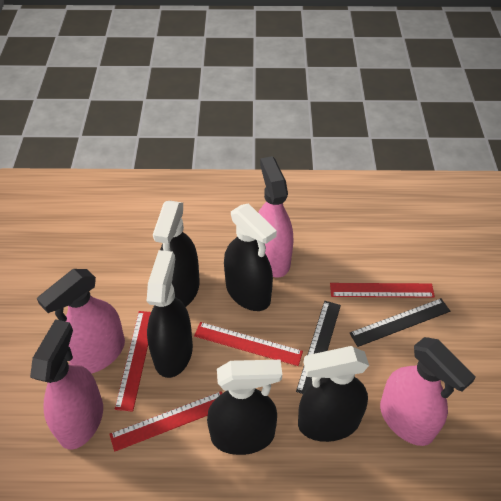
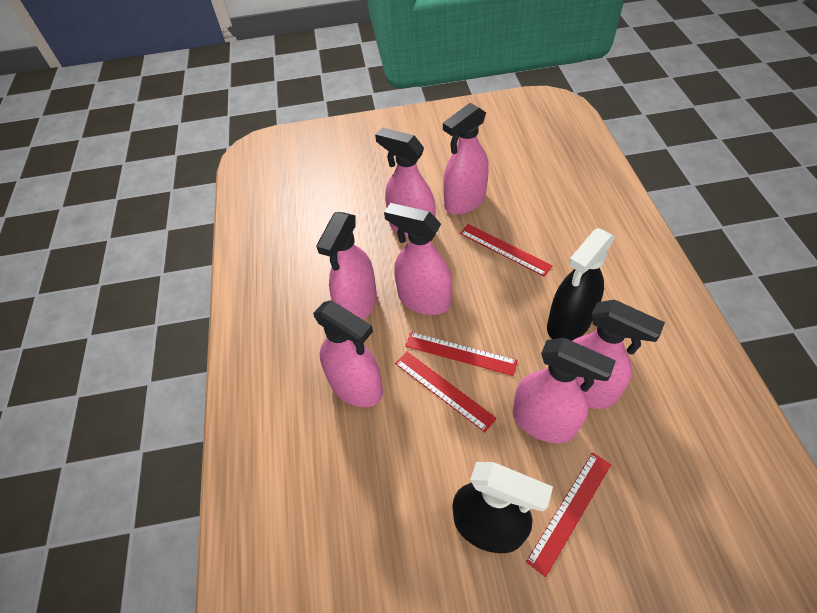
black ruler: 2 -> 0
black spray bottle: 5 -> 2
pink spray bottle: 4 -> 7

